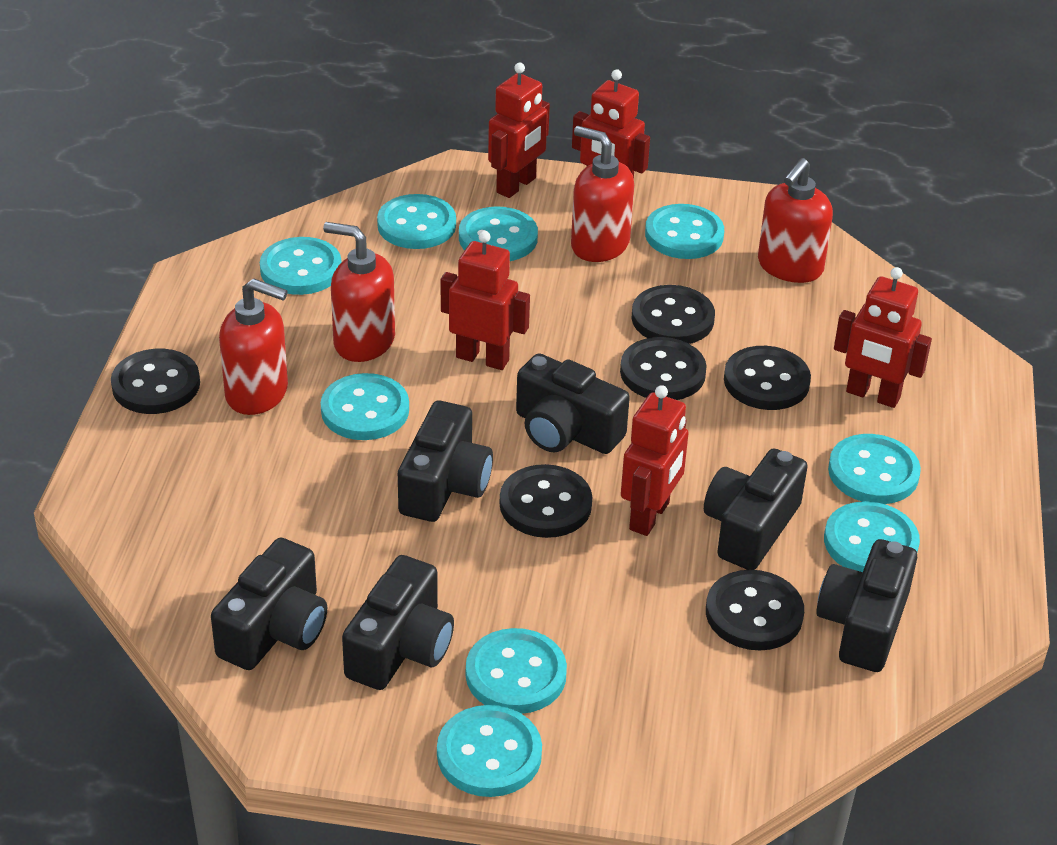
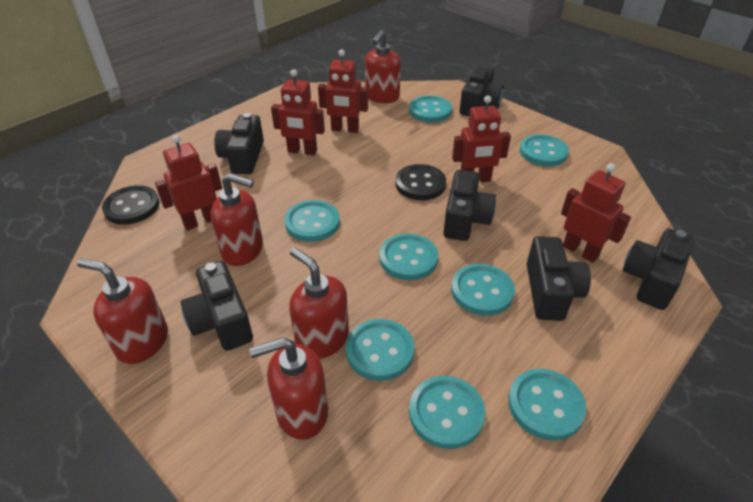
black button: 6 -> 2
red soap dispenser: 4 -> 5
turquoise button: 9 -> 8

